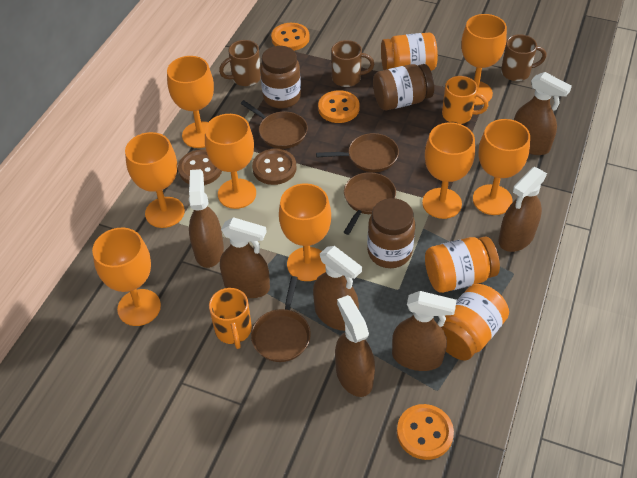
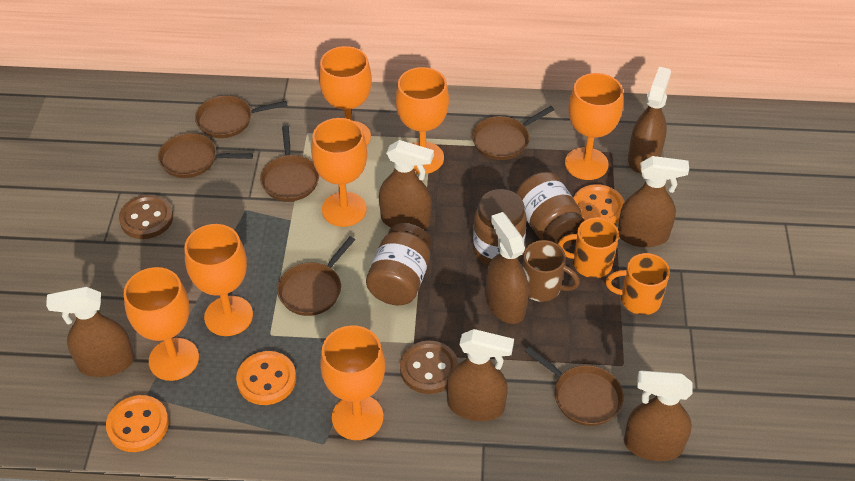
brown mug: 3 -> 1
brown pan: 4 -> 6
orange goblet: 8 -> 7
orange jar: 3 -> 0

